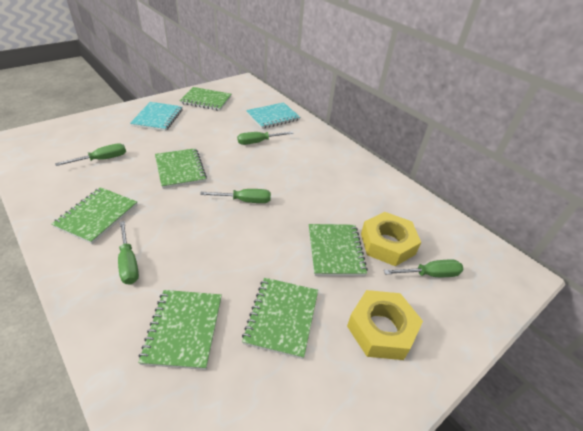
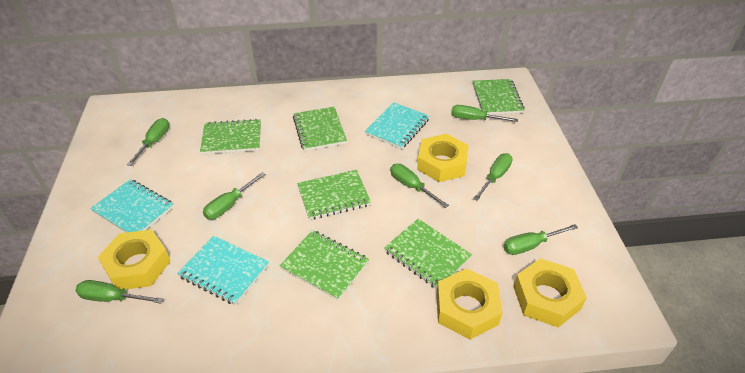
green screwdriver: 5 -> 7
turquoise notebook: 2 -> 3
yellow nut: 2 -> 4

